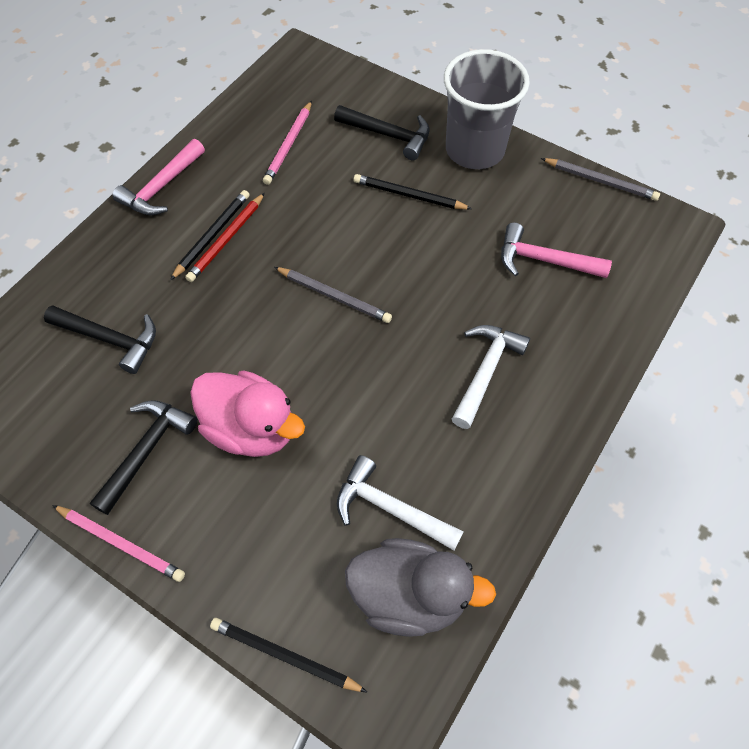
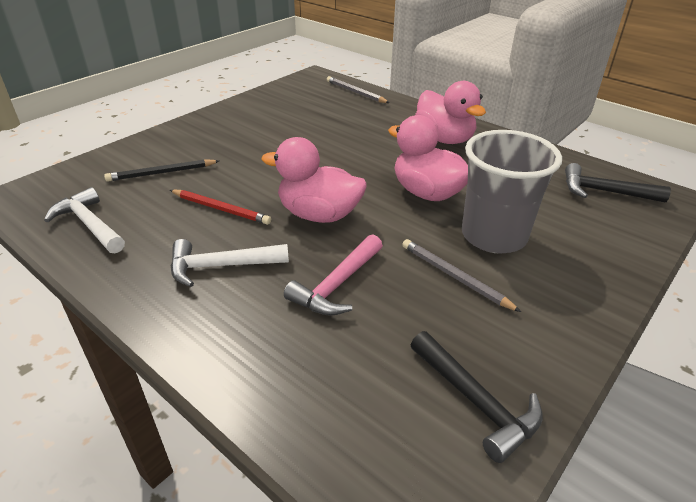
black hammer: 3 -> 2
black pencil: 3 -> 1
grey duck: 1 -> 0
pink duck: 1 -> 3
pink hammer: 2 -> 1
pink pencil: 2 -> 0

